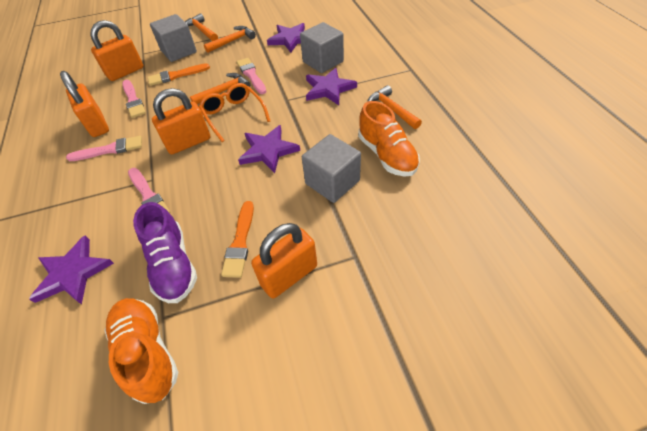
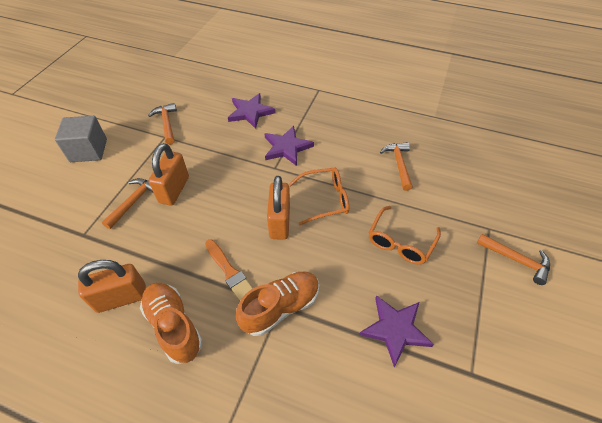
grey cube: 3 -> 1
orange brush: 2 -> 1
orange glasses: 1 -> 2
orange padlock: 4 -> 3
pink brush: 4 -> 0
purple shoe: 1 -> 0
purple star: 4 -> 3

